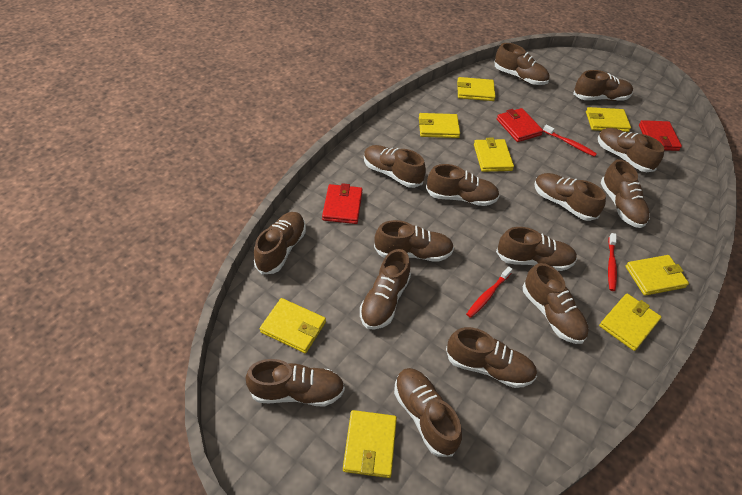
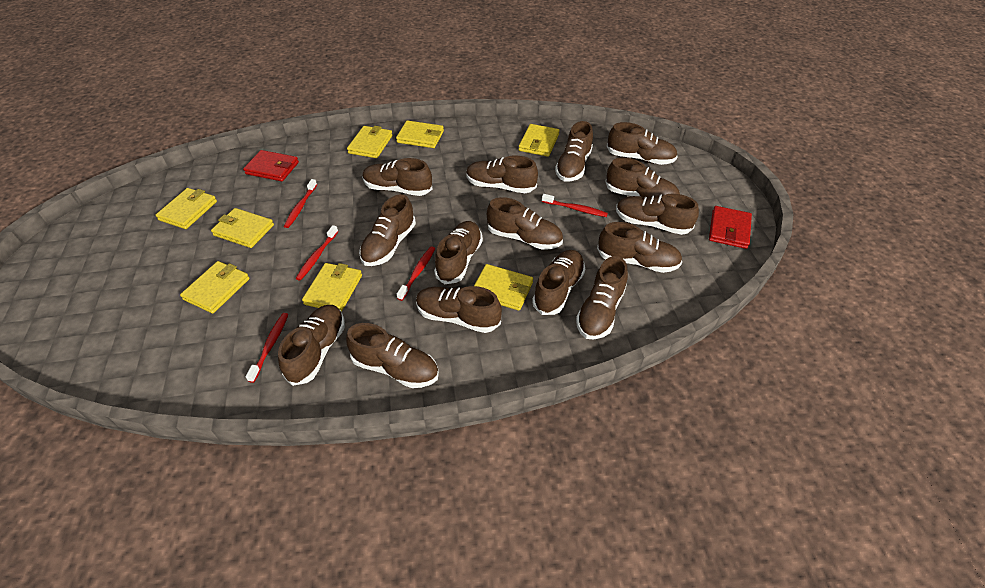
red toothbrush: 3 -> 5
red wallet: 3 -> 2

